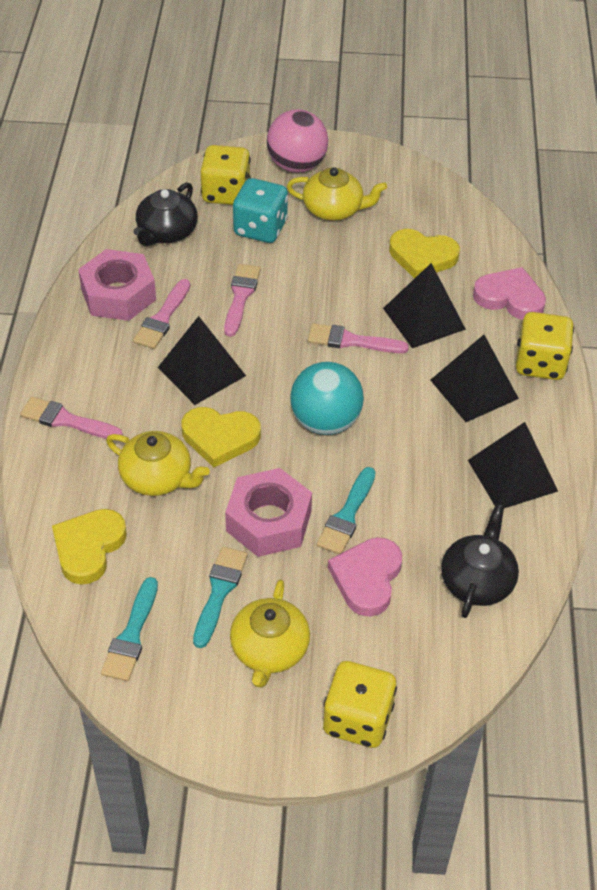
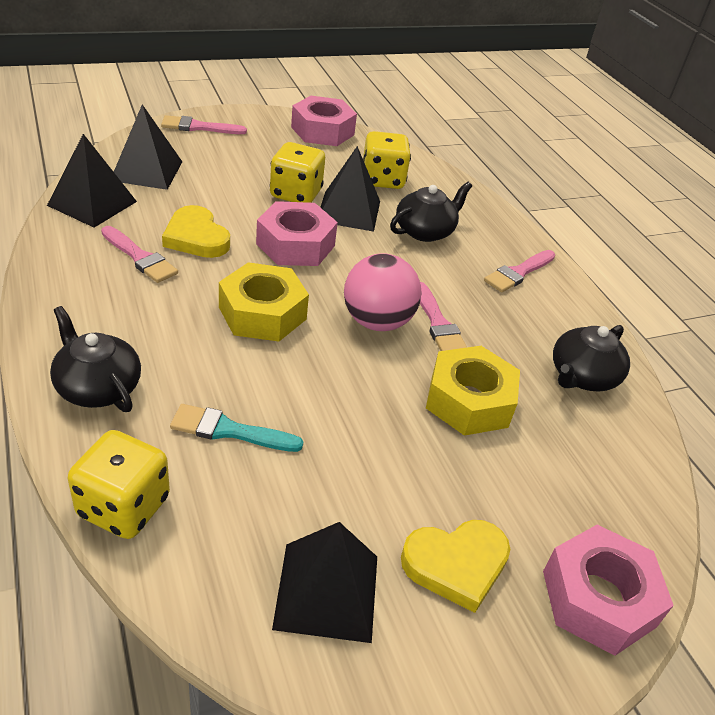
black teapot: 2 -> 3
pink heart: 2 -> 0
pink nut: 2 -> 3
turquoise ball: 1 -> 0
turquoise brush: 3 -> 1
turquoise dice: 1 -> 0
yellow heart: 3 -> 2
yellow nut: 0 -> 2
yellow teapot: 3 -> 0

